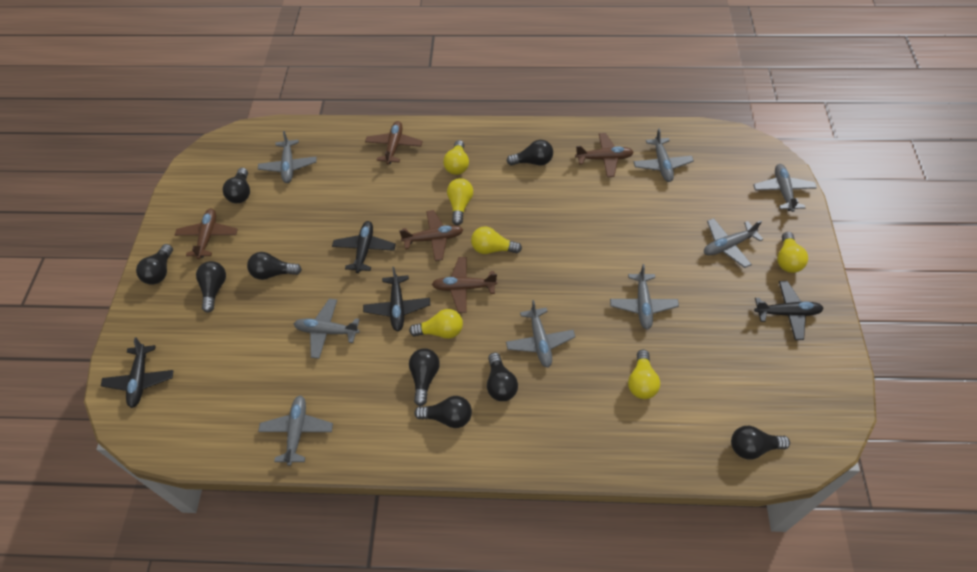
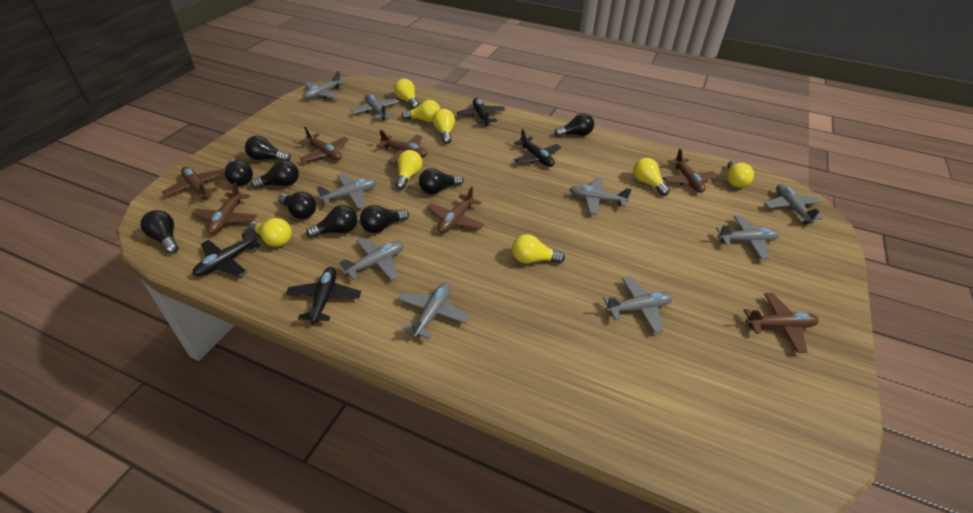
brown plane: 5 -> 7
grey plane: 8 -> 9
yellow light bulb: 6 -> 8

